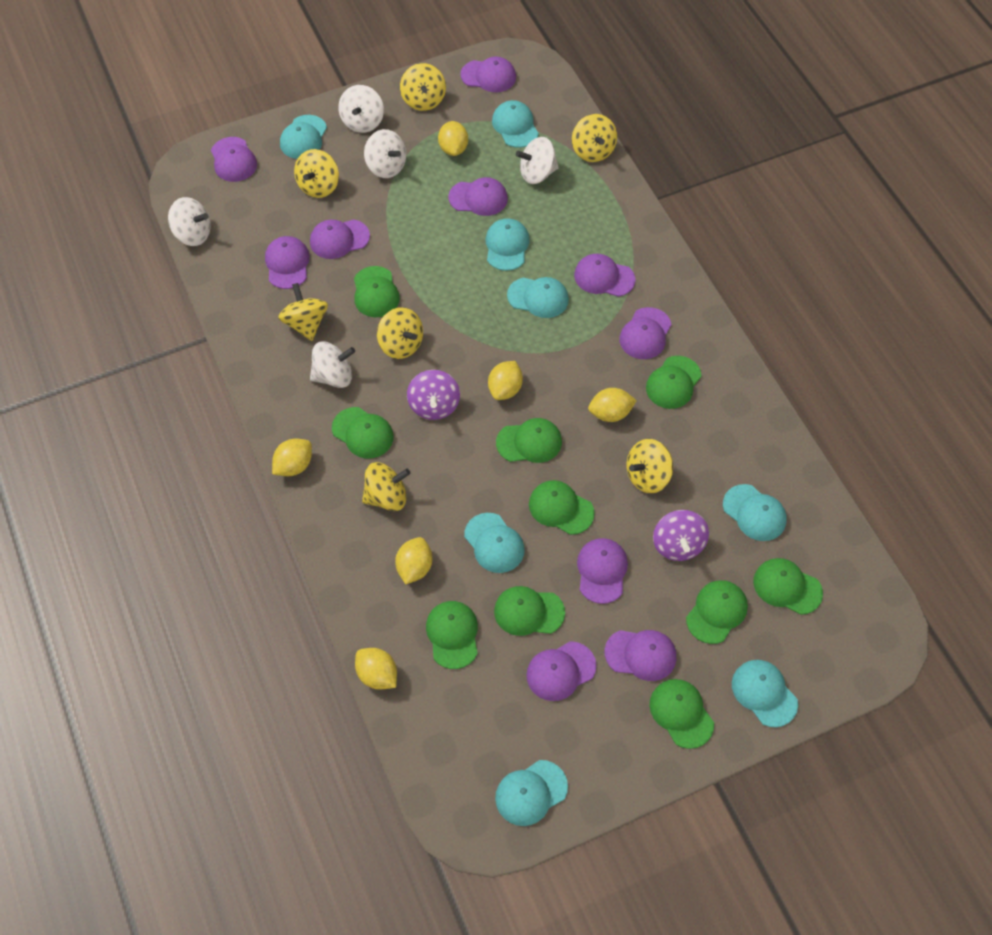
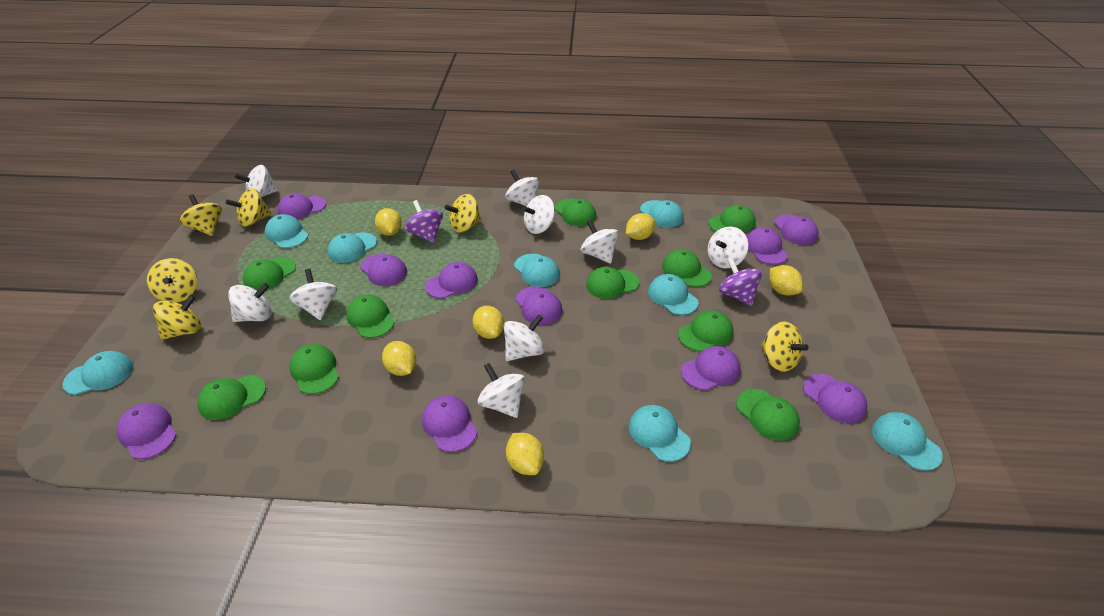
white spinning top: 5 -> 9
yellow spinning top: 7 -> 6

